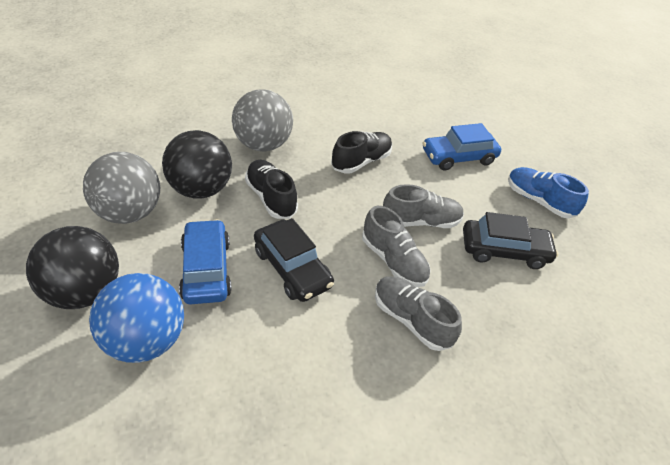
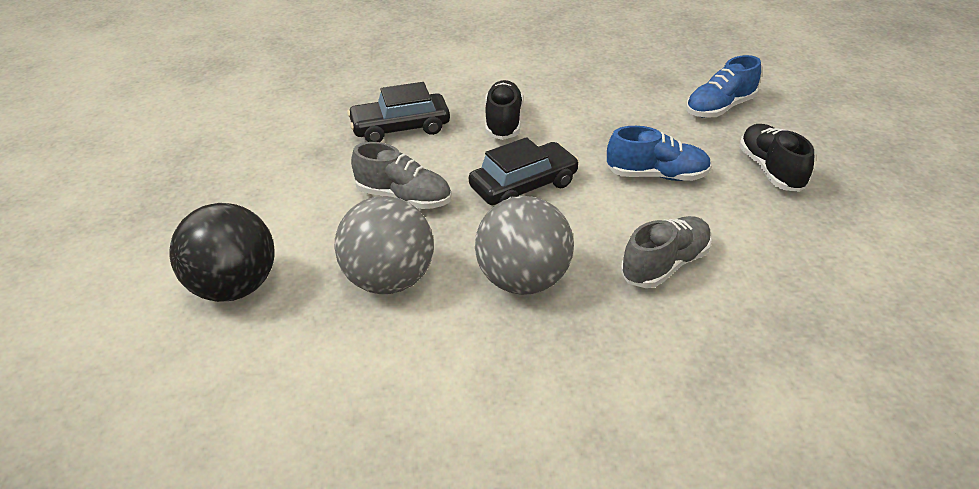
black ball: 2 -> 1
blue ball: 1 -> 0
blue car: 2 -> 0
blue shoe: 1 -> 2
grey shoe: 3 -> 2

